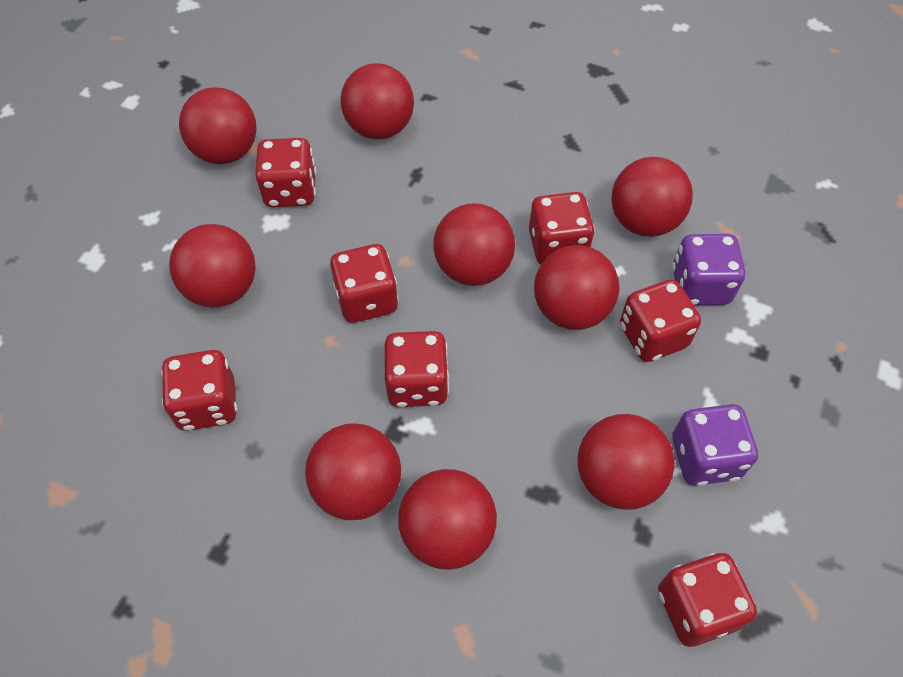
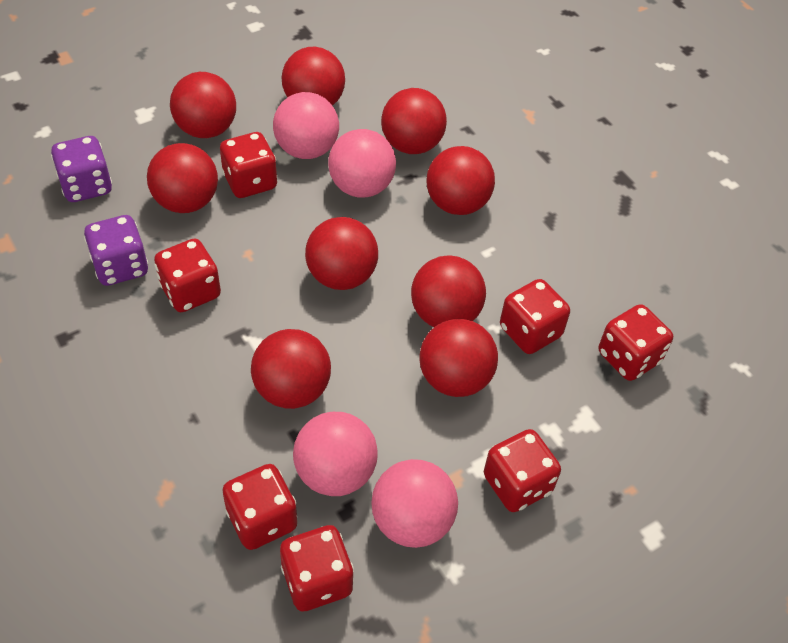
pink ball: 0 -> 4

